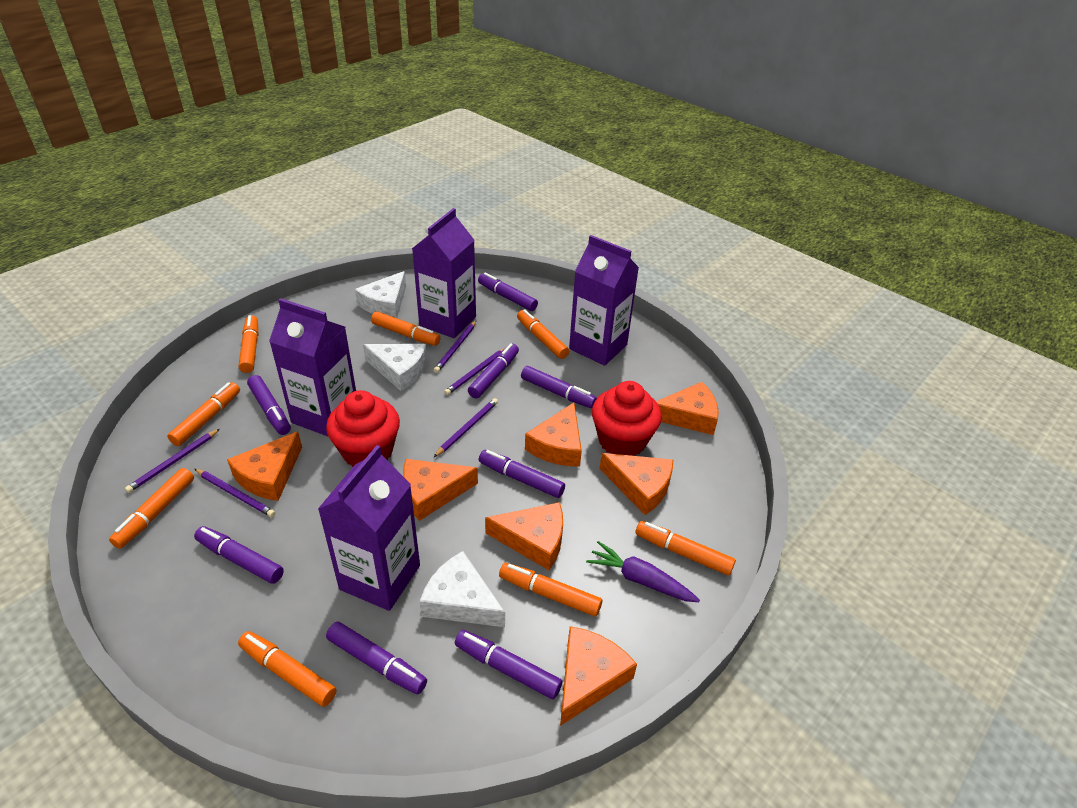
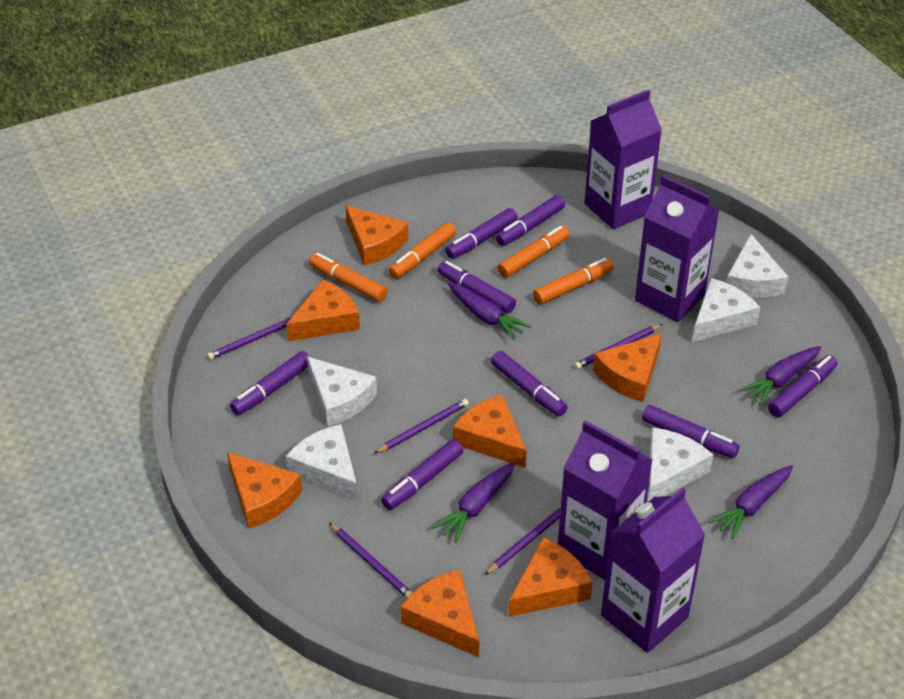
orange marker: 8 -> 4
purple carrot: 1 -> 4
red cupcake: 2 -> 0
white cheese: 3 -> 5

